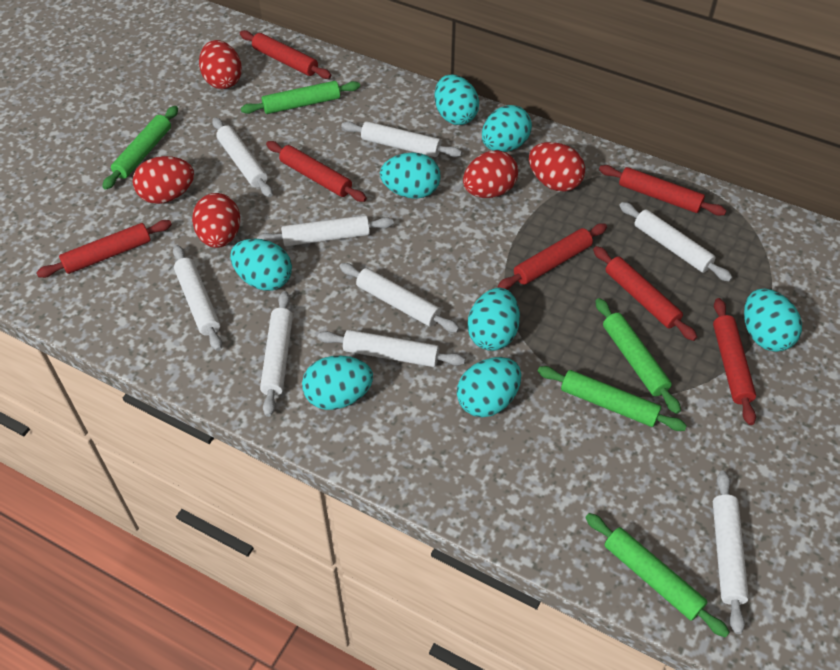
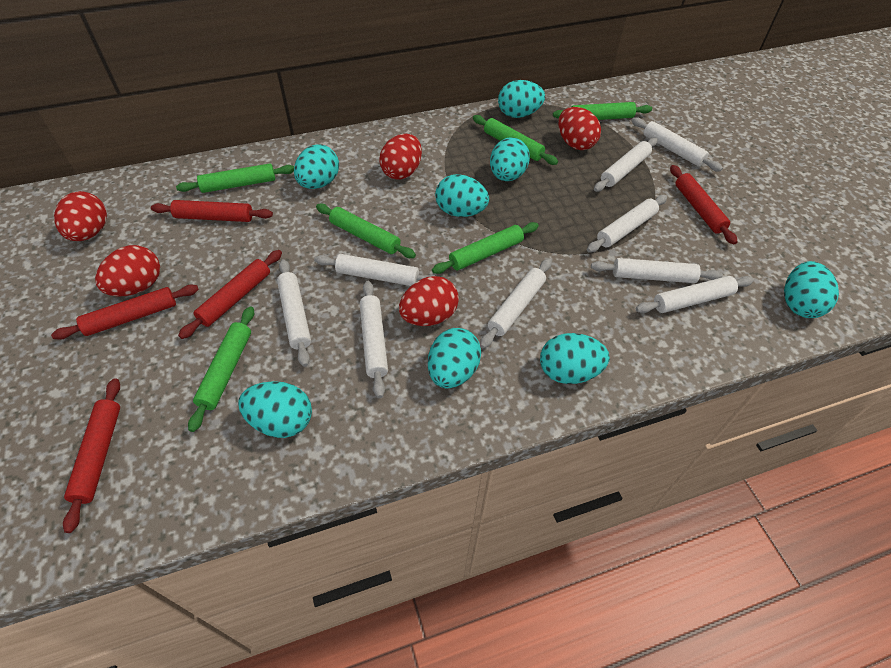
green rolling pin: 5 -> 6
red rolling pin: 7 -> 5

